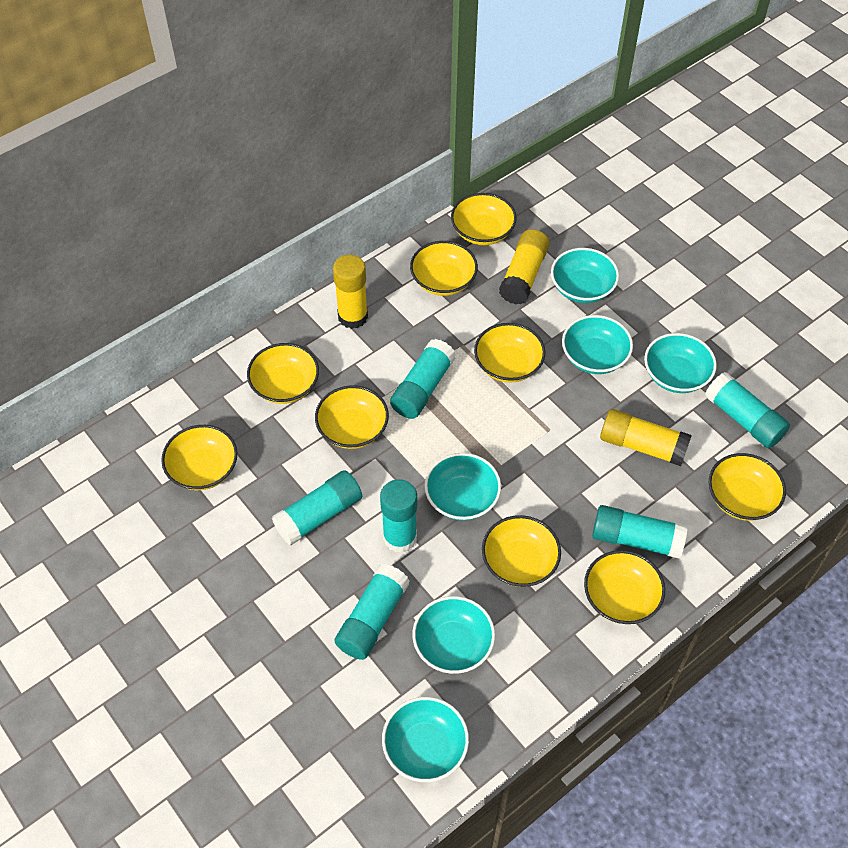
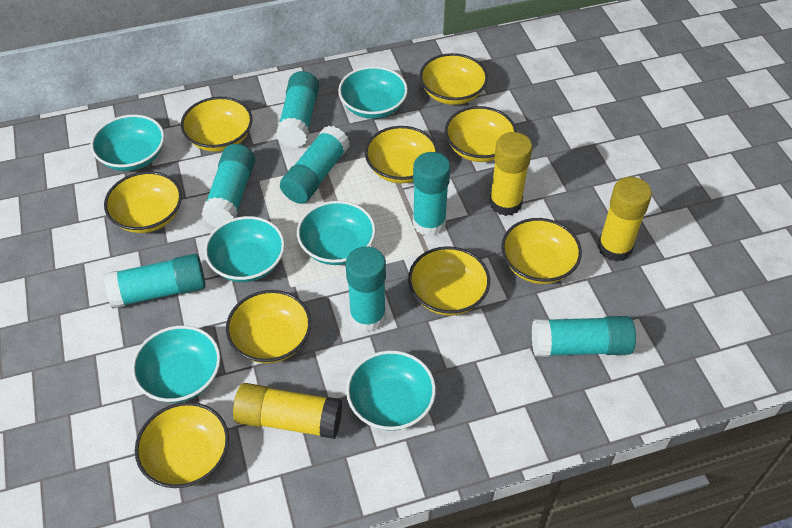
turquoise glue stick: 6 -> 7

